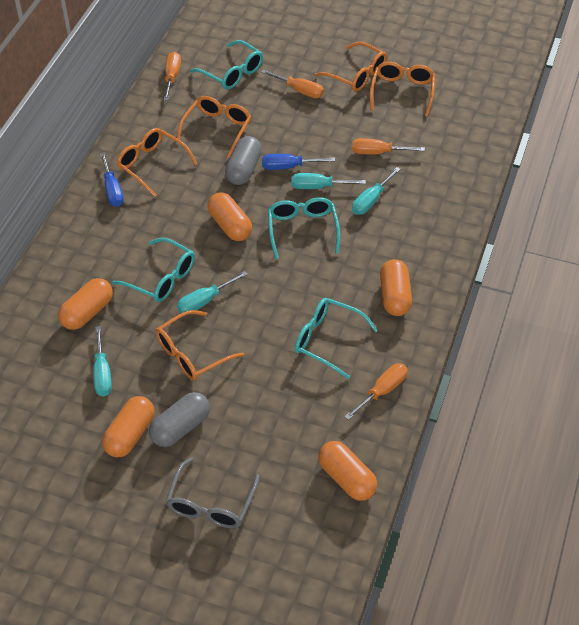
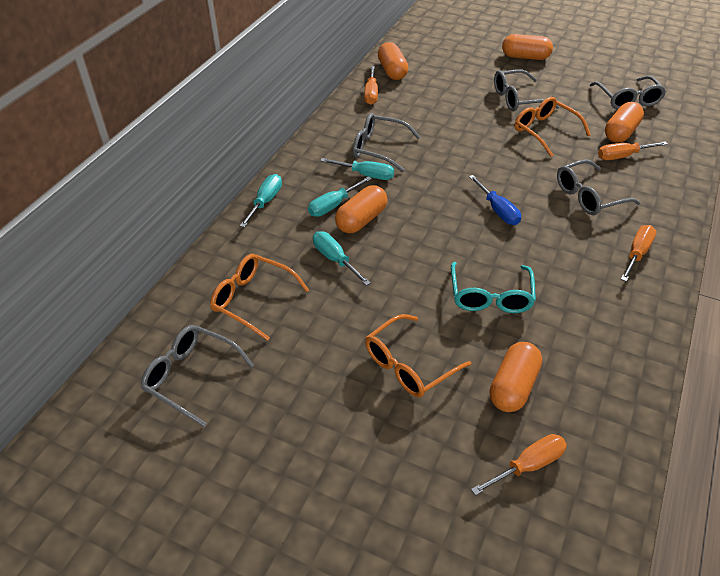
blue screwdriver: 2 -> 1
grey capsule: 2 -> 0
grey glasses: 1 -> 5
orange glasses: 5 -> 3
turquoise glasses: 4 -> 1

